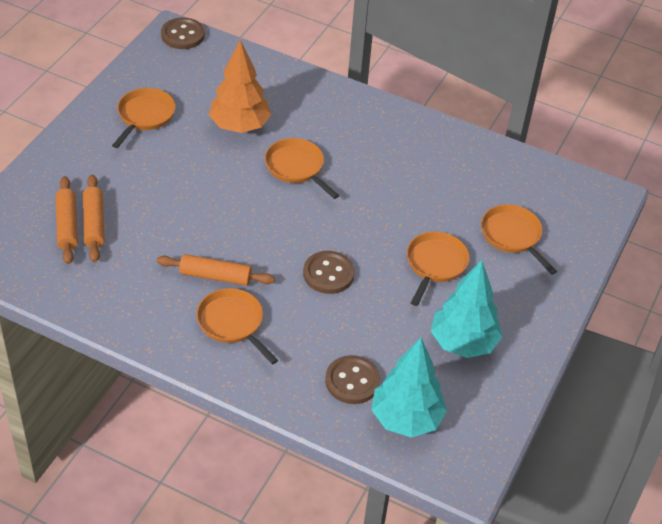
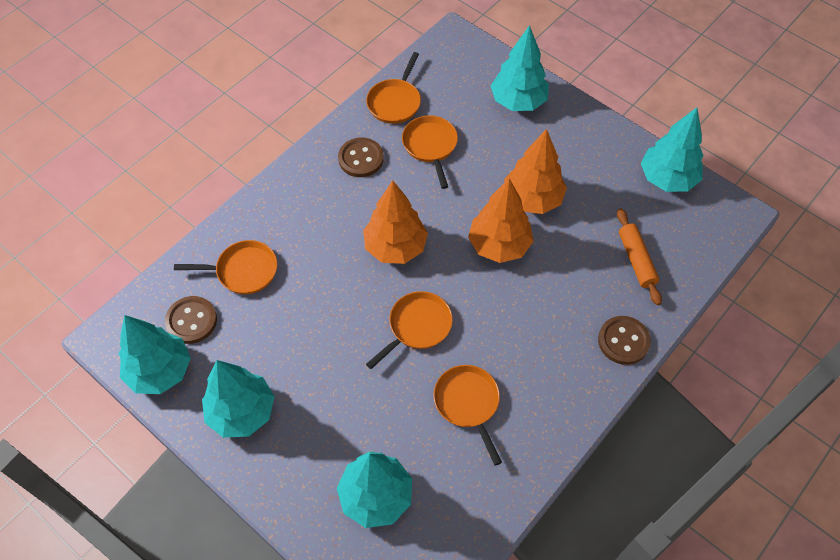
orange rolling pin: 3 -> 1
orange tree: 1 -> 3
turquoise tree: 2 -> 5

